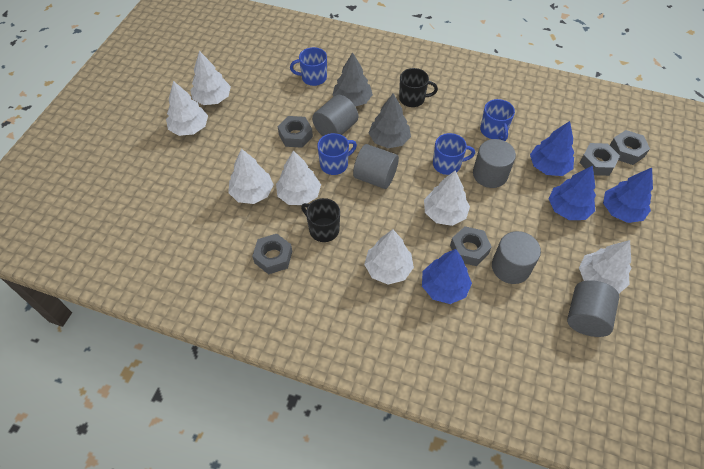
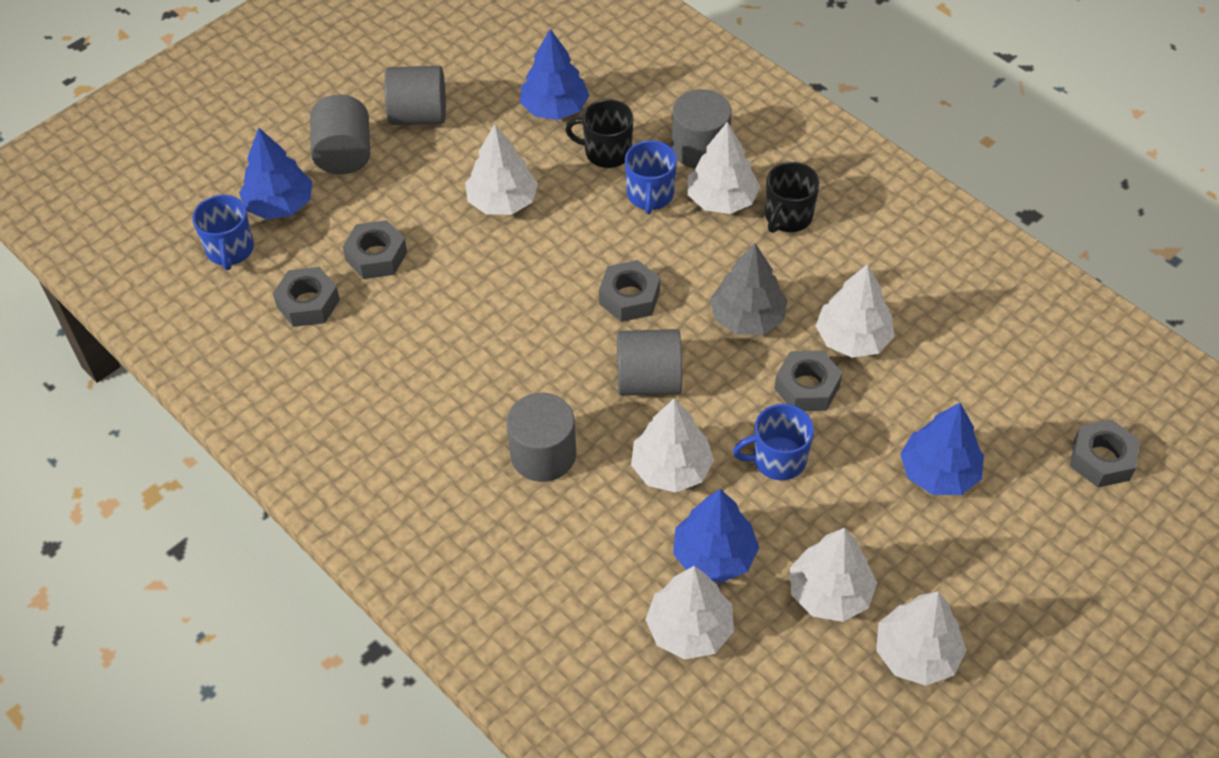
blue mug: 4 -> 3
grey tree: 2 -> 1

